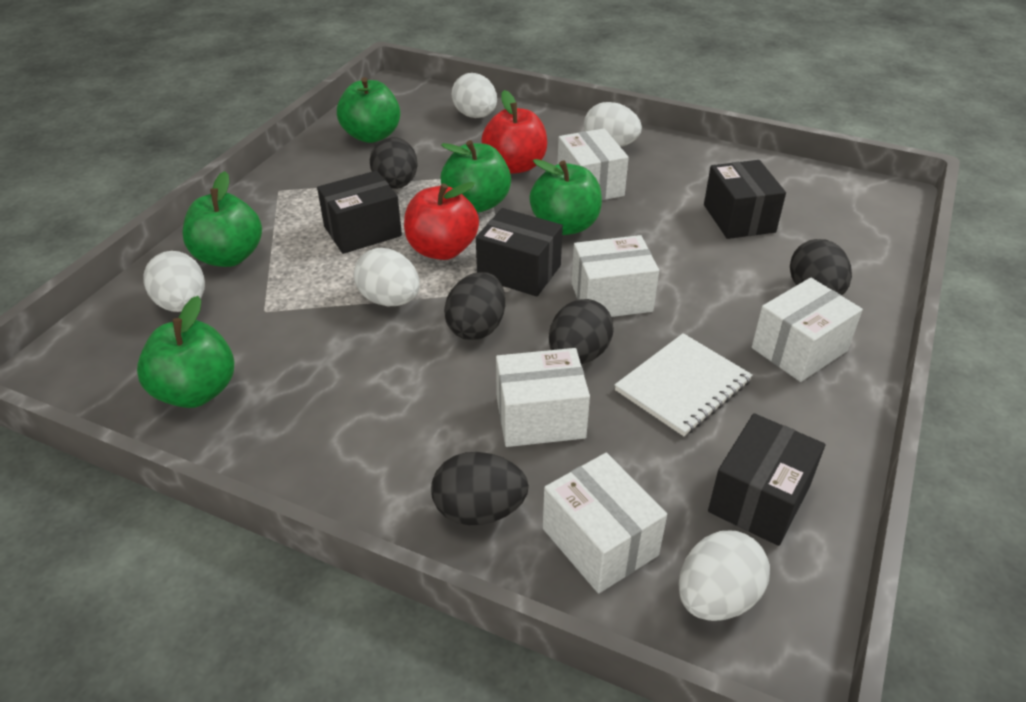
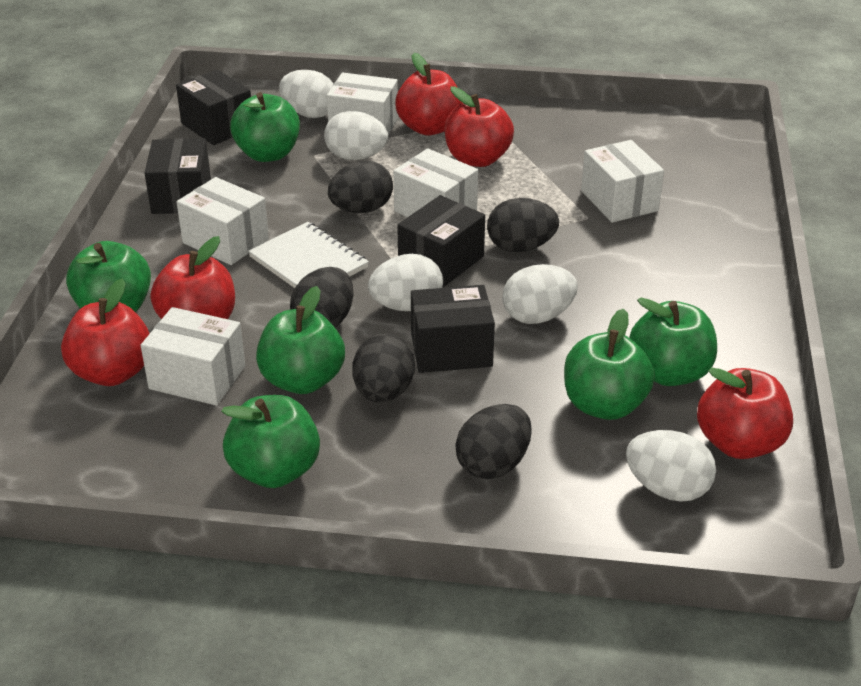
green apple: 5 -> 6
red apple: 2 -> 5

